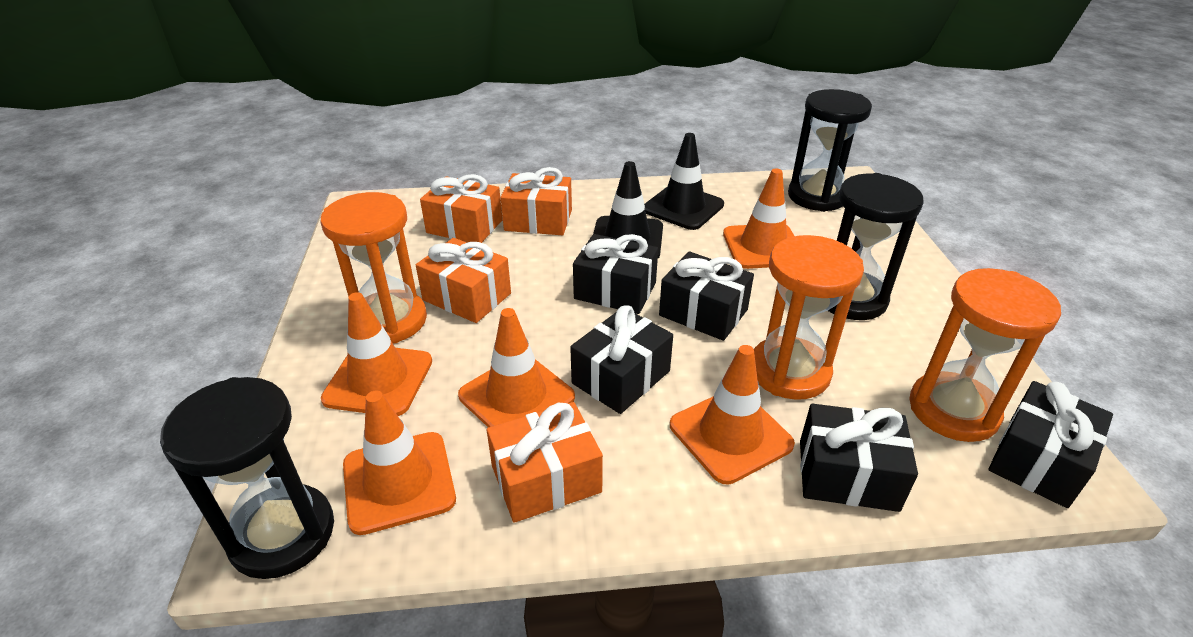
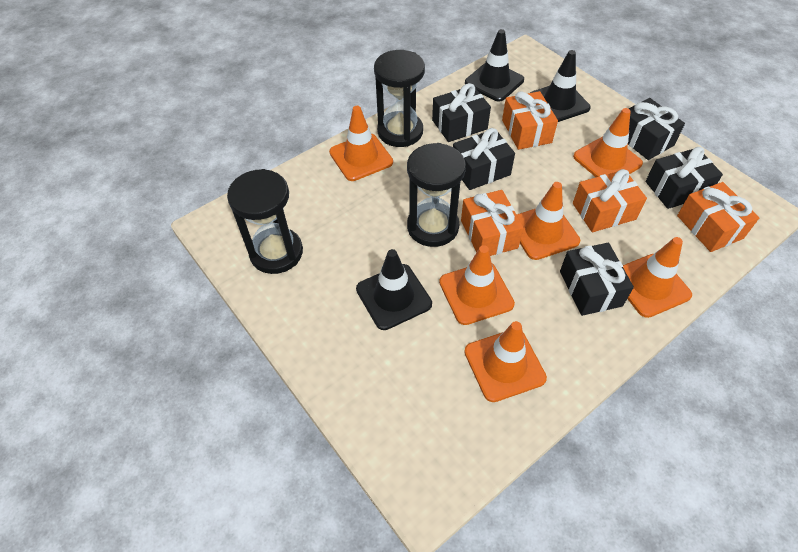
black traffic cone: 2 -> 3
orange hourglass: 3 -> 0
orange traffic cone: 5 -> 6

